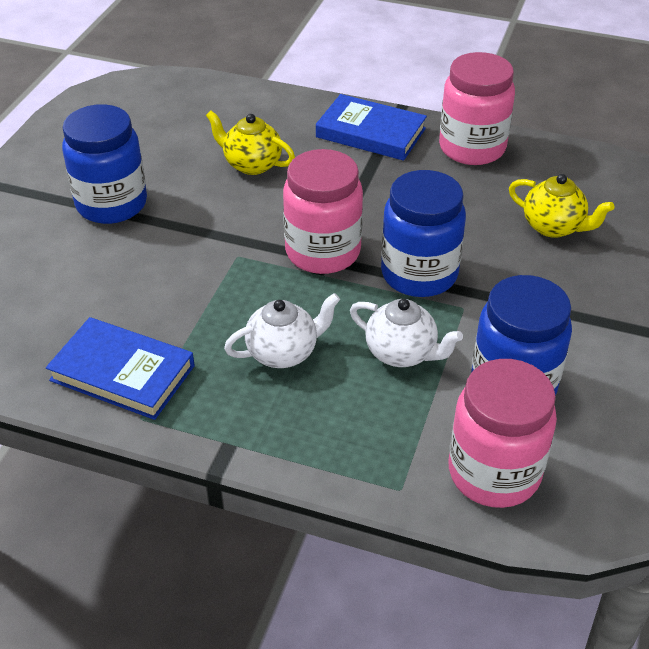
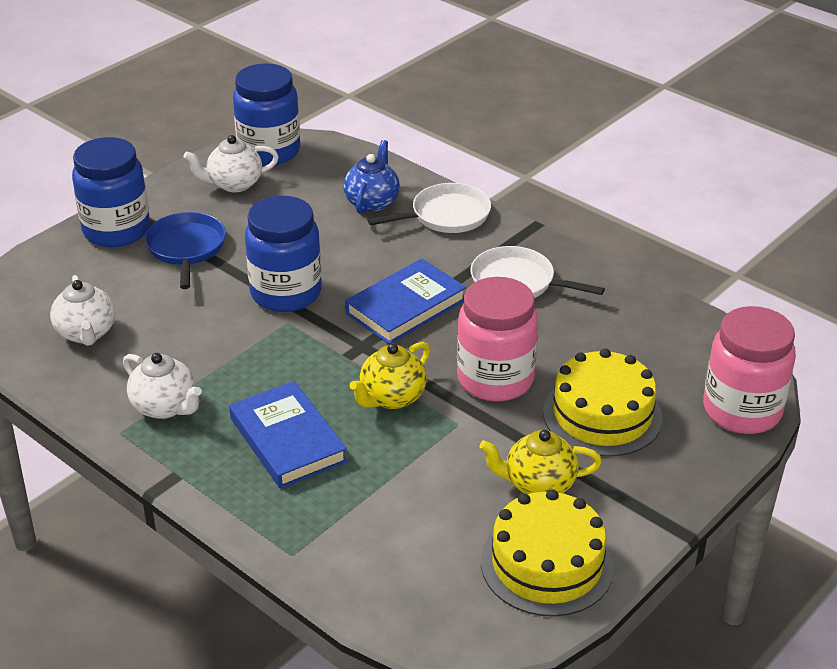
blue pan: 0 -> 1
blue teapot: 0 -> 1
pink jar: 3 -> 2
white pan: 0 -> 2
white teapot: 2 -> 3
yellow cake: 0 -> 2

